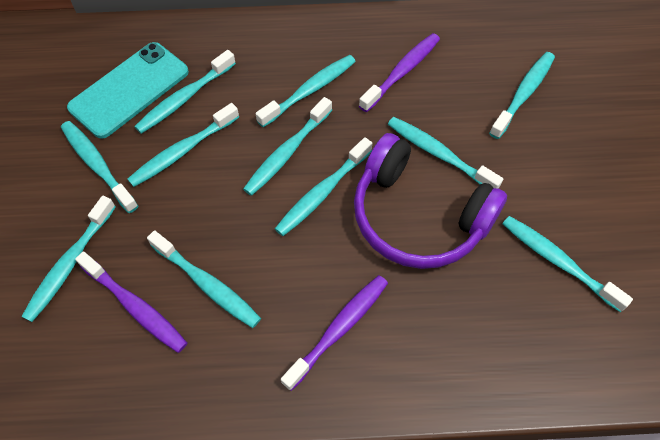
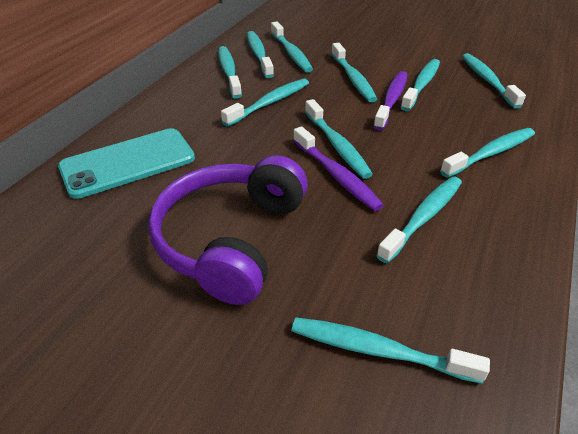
purple toothbrush: 3 -> 2

